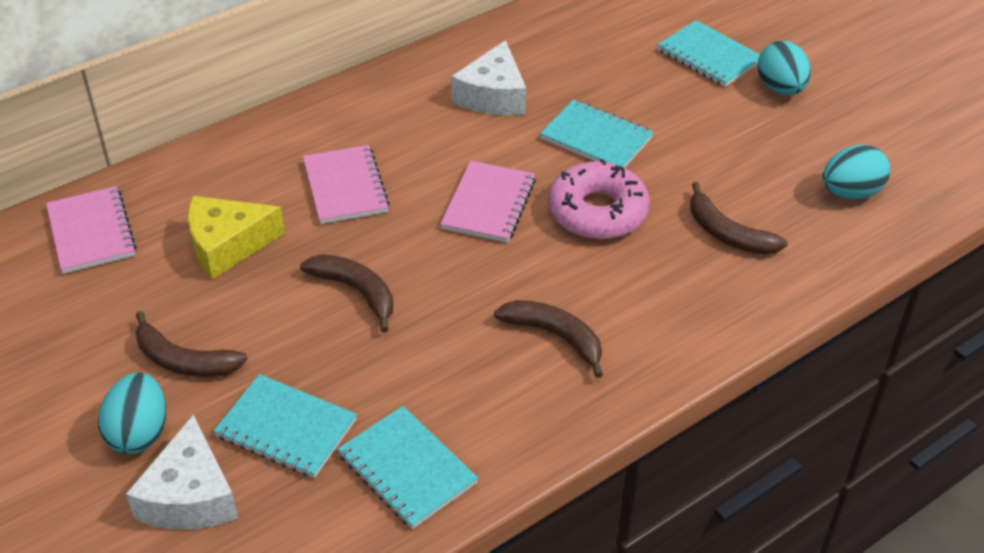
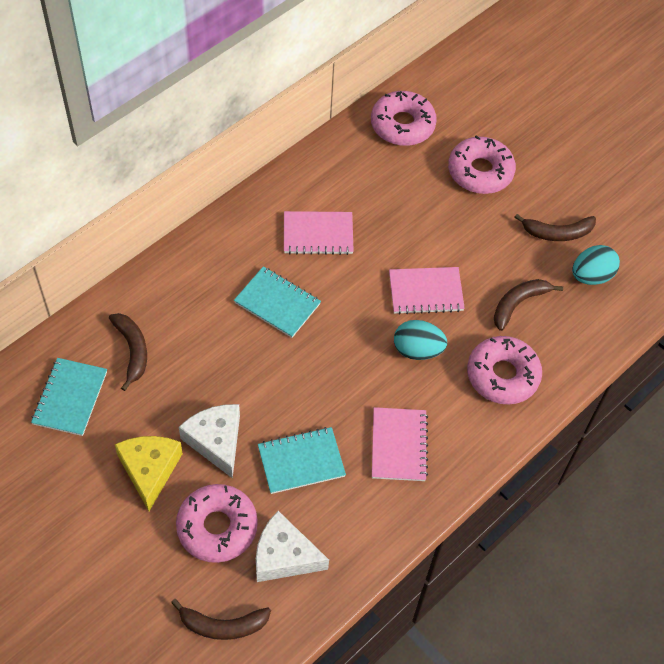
pink donut: 1 -> 4
turquoise egg: 3 -> 2
turquoise notebook: 4 -> 3

